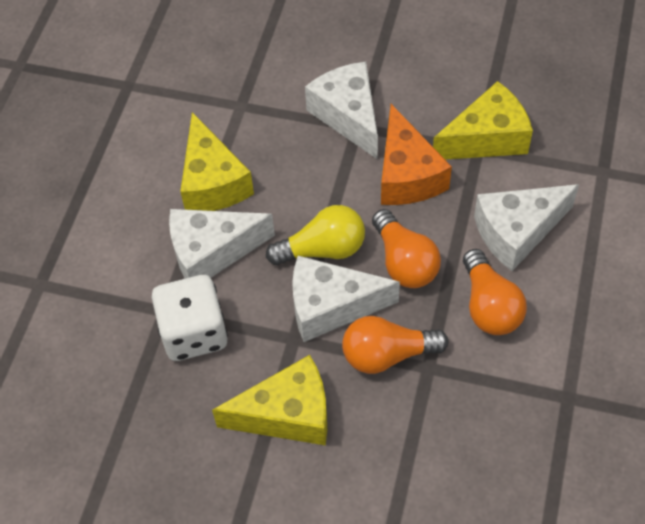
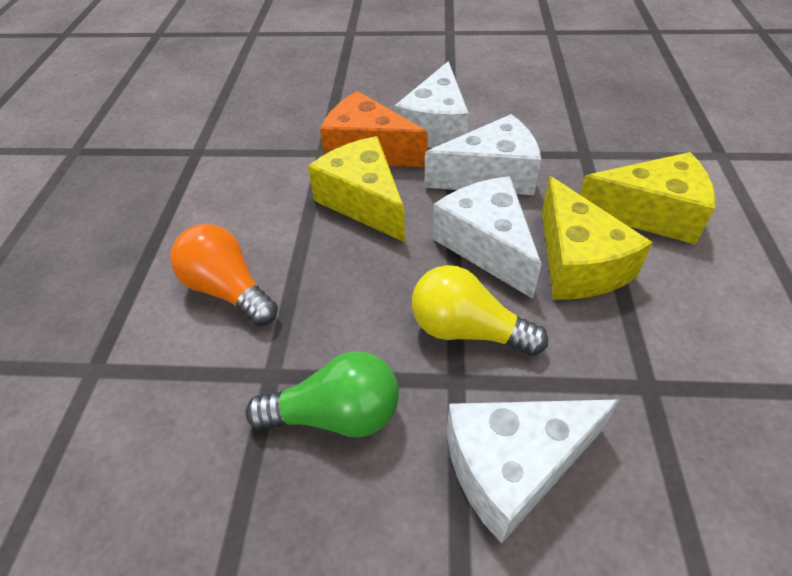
green light bulb: 0 -> 1
orange light bulb: 3 -> 1
white dice: 1 -> 0

